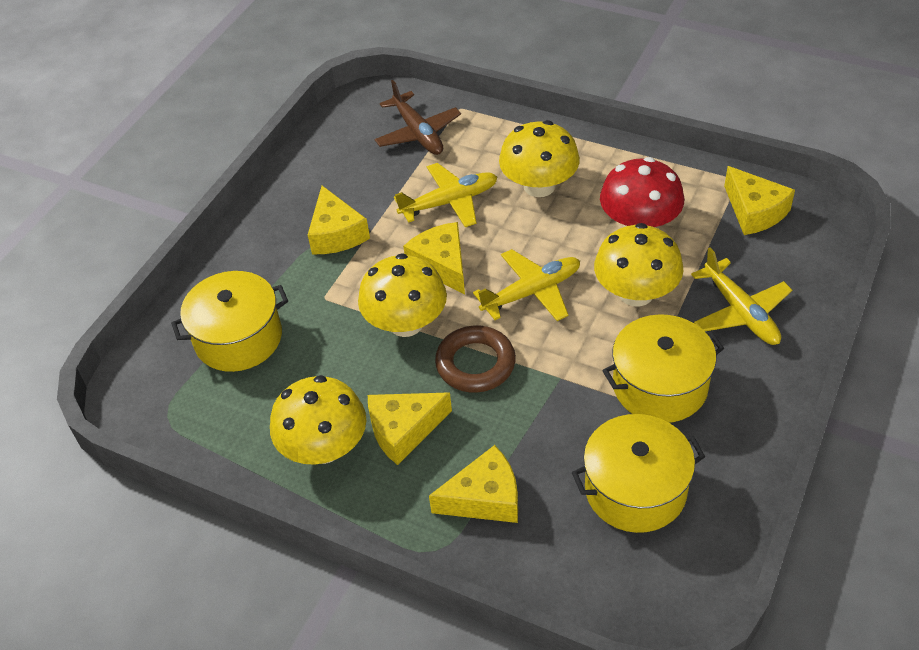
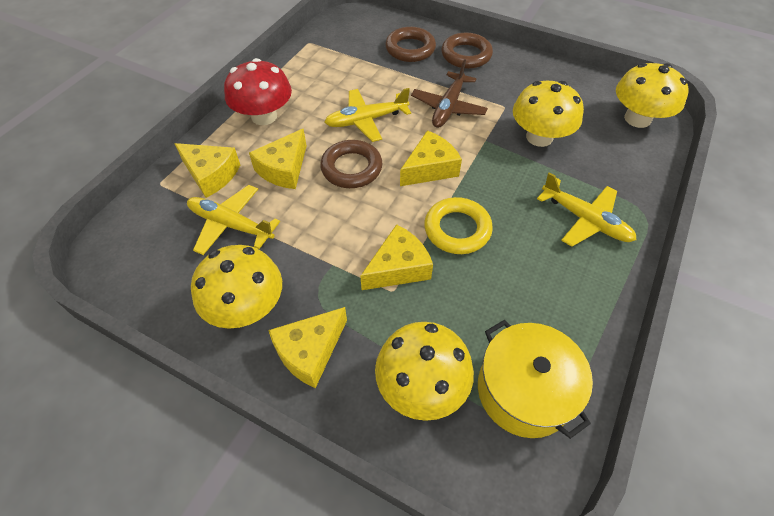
brown ring: 1 -> 3
yellow pot: 3 -> 1
yellow ring: 0 -> 1

